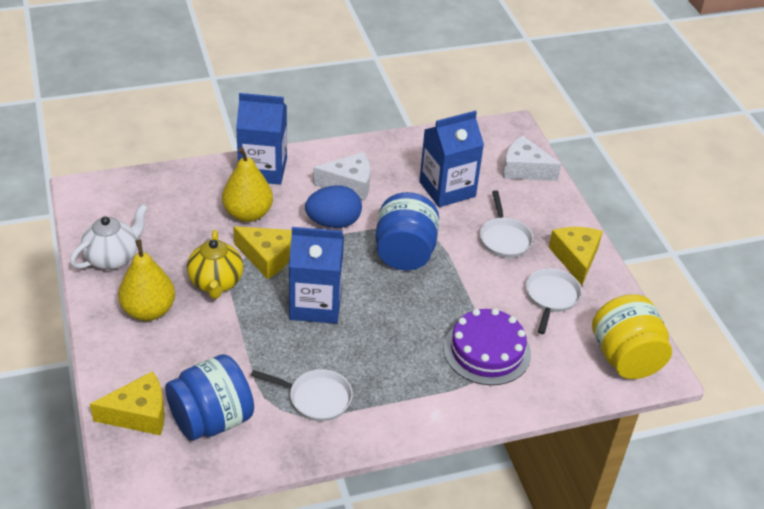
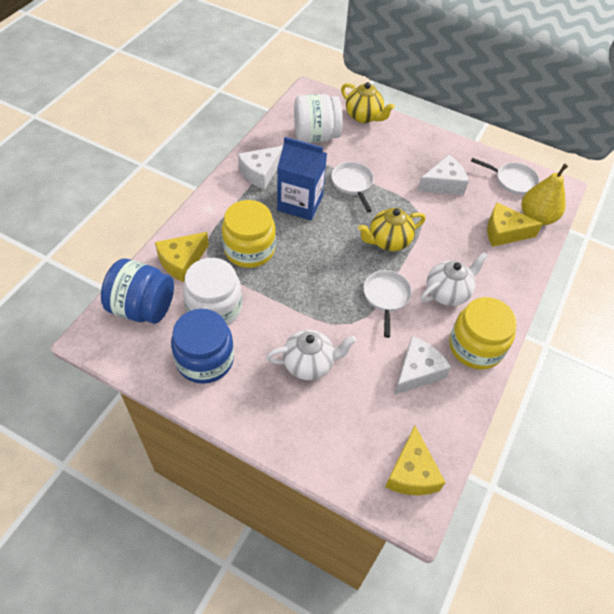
blue carton: 3 -> 1
blue egg: 1 -> 0
purple cake: 1 -> 0
white cheese: 2 -> 3
white jar: 0 -> 2
white teapot: 1 -> 2
yellow jar: 1 -> 2
yellow pear: 2 -> 1
yellow teapot: 1 -> 2

